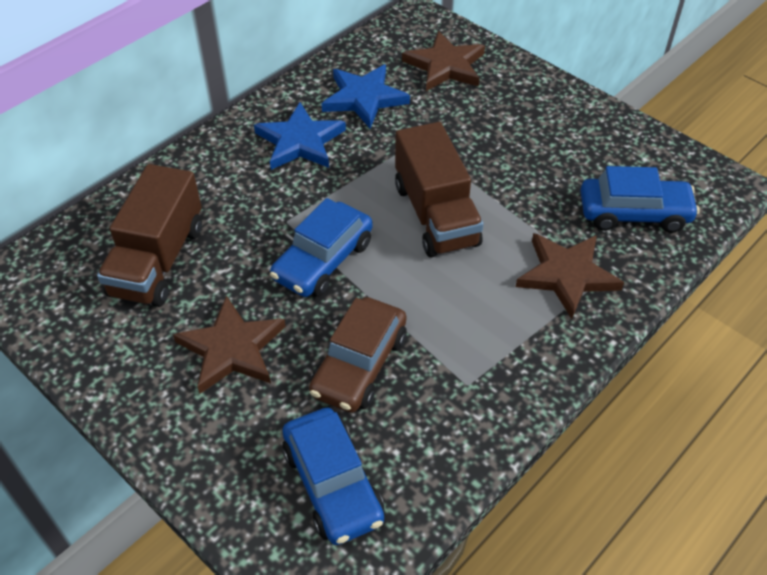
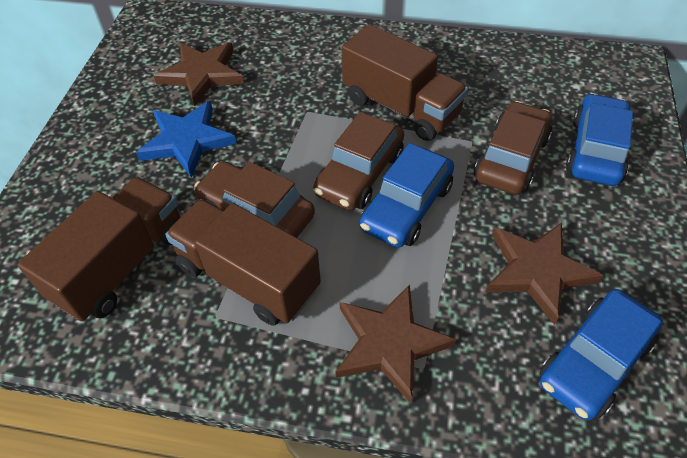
blue star: 2 -> 1
brown car: 1 -> 3
brown truck: 2 -> 3

